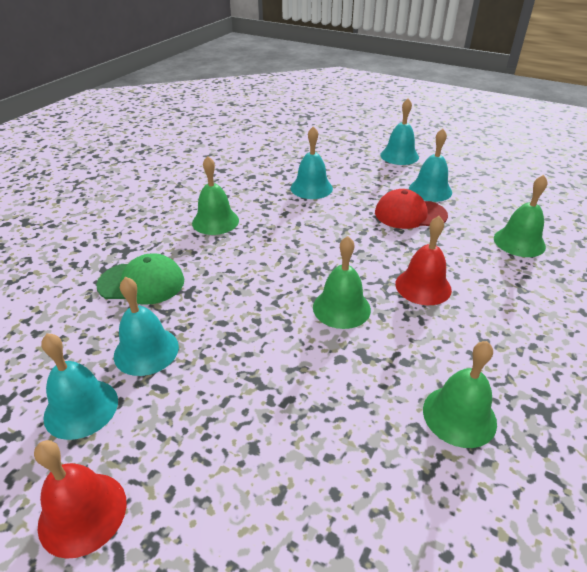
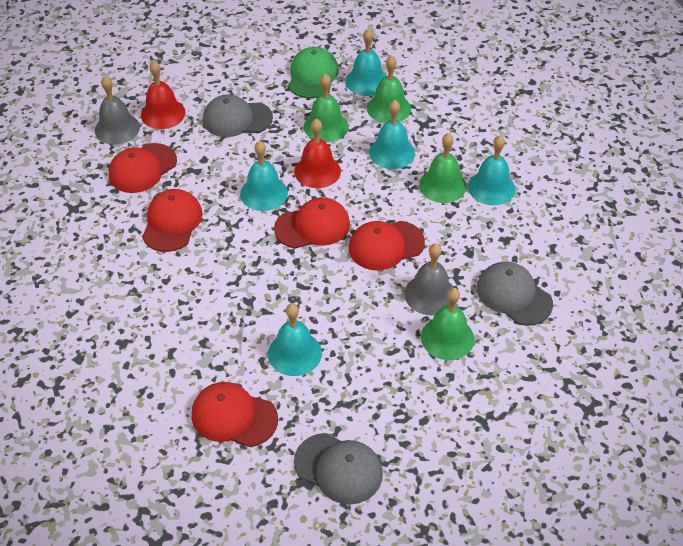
grey bell: 0 -> 2
grey cap: 0 -> 3
red cap: 1 -> 5

